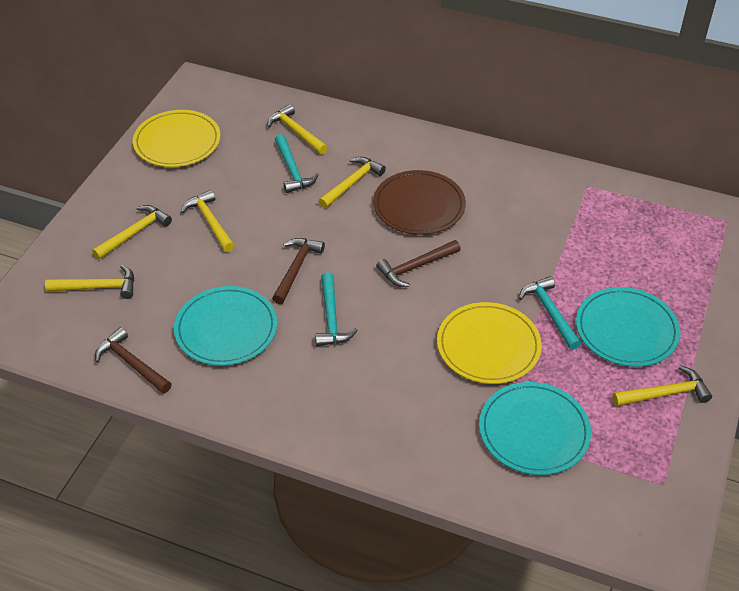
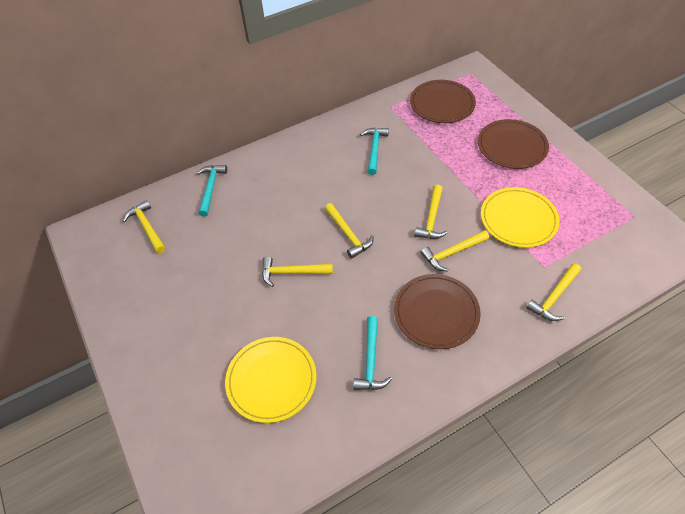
brown hammer: 3 -> 0
brown plate: 1 -> 3
turquoise plate: 3 -> 0

